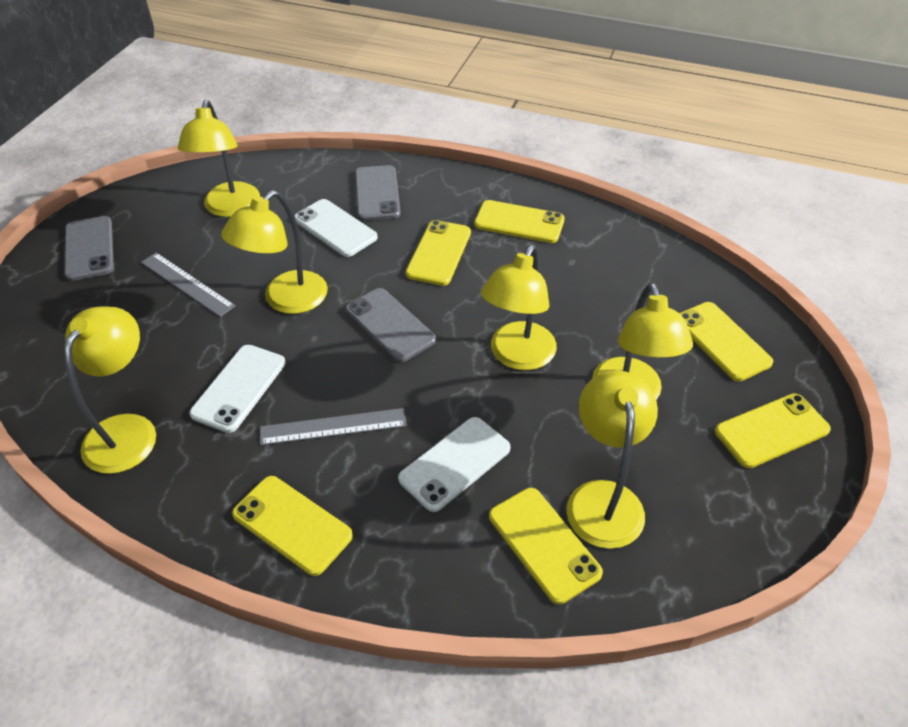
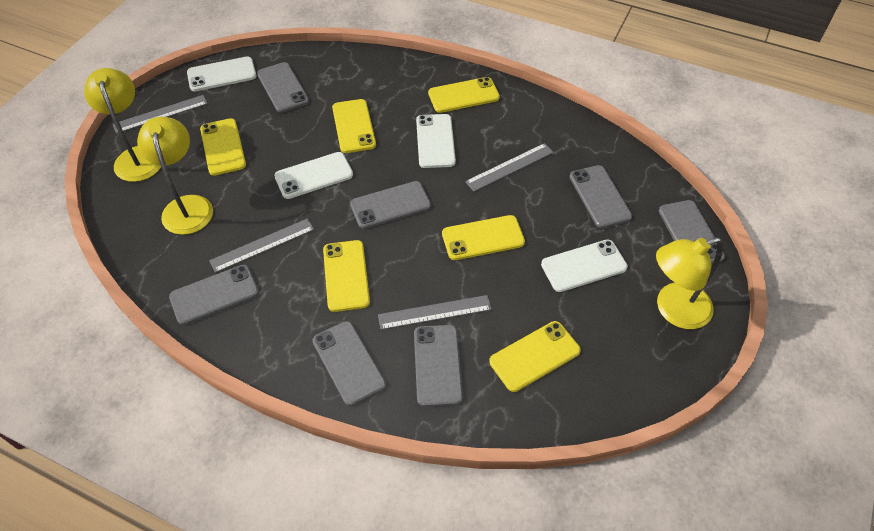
grey phone: 3 -> 7
grey ruler: 2 -> 4
white phone: 3 -> 4
yellow lamp: 6 -> 3

